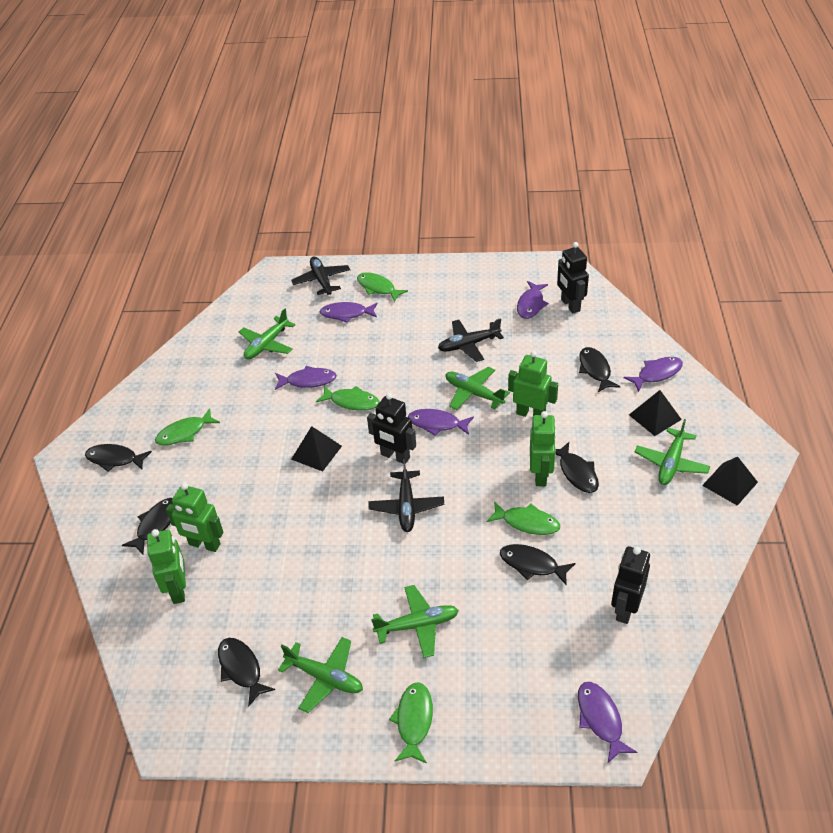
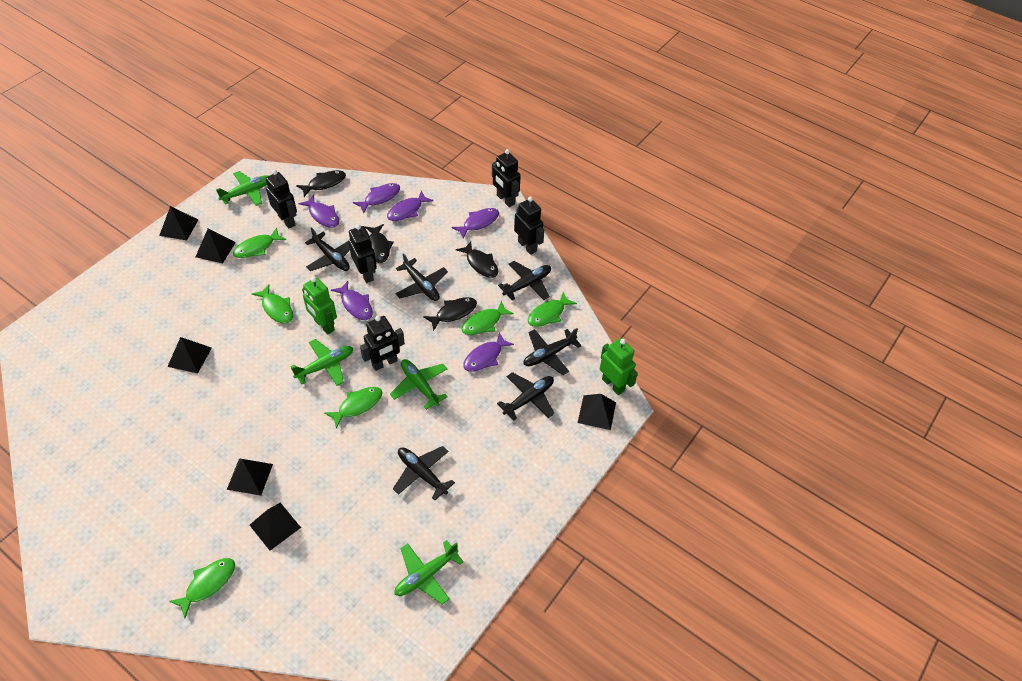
black fish: 6 -> 4
black plane: 3 -> 6
black pyramid: 3 -> 6
black robot: 3 -> 5
green fish: 5 -> 6
green plane: 5 -> 4
green robot: 4 -> 2

